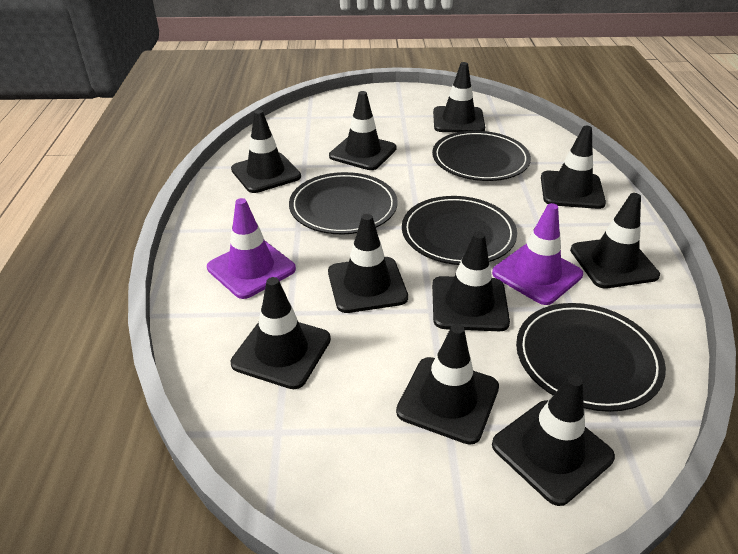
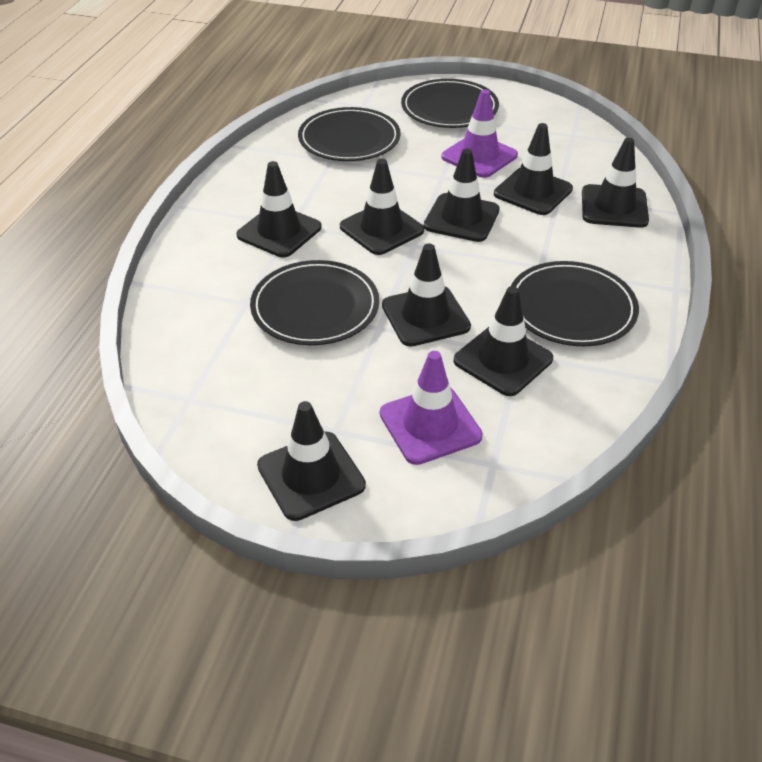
black traffic cone: 10 -> 8

